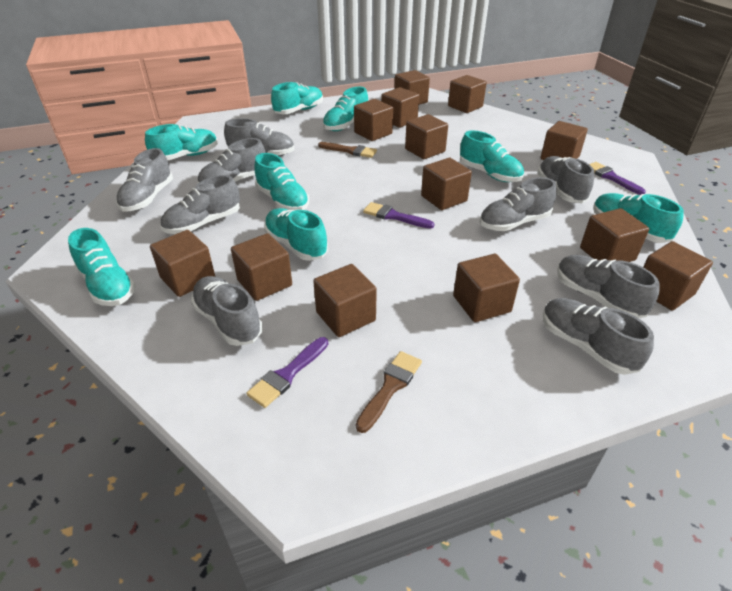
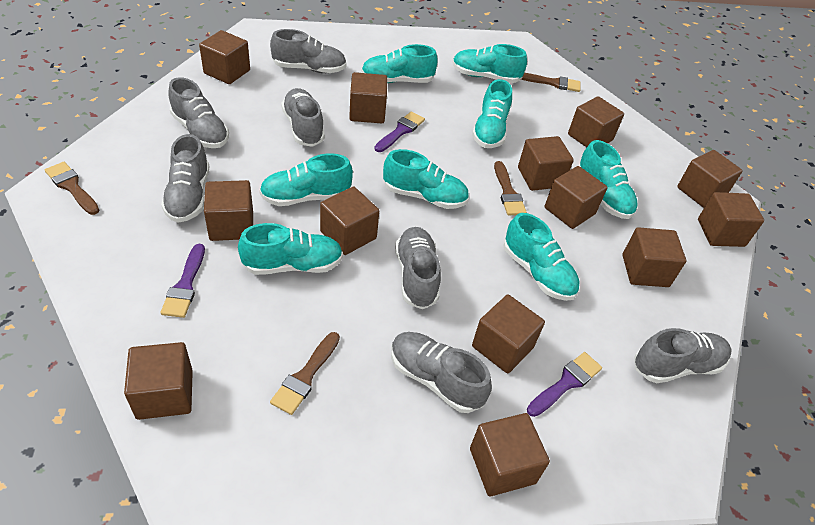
brown brush: 2 -> 4
grey shoe: 9 -> 7

